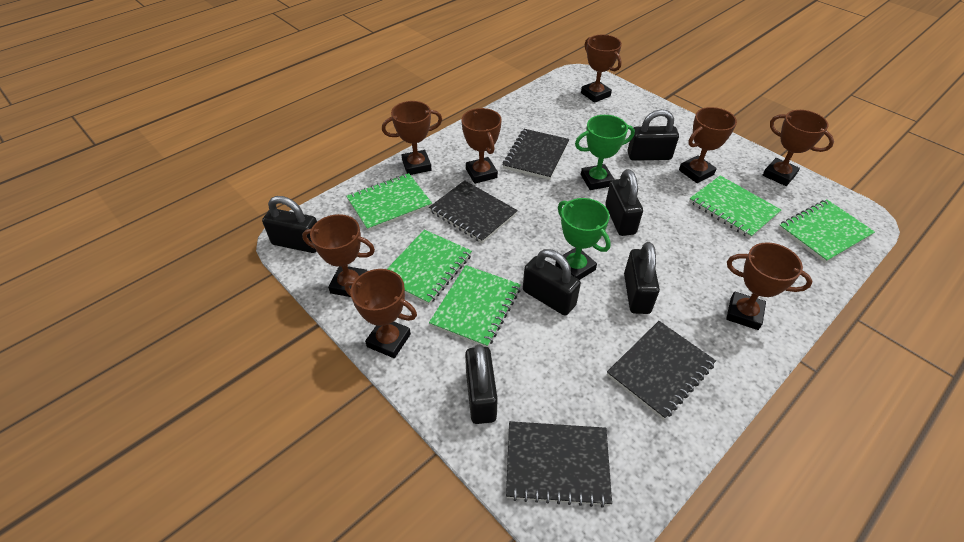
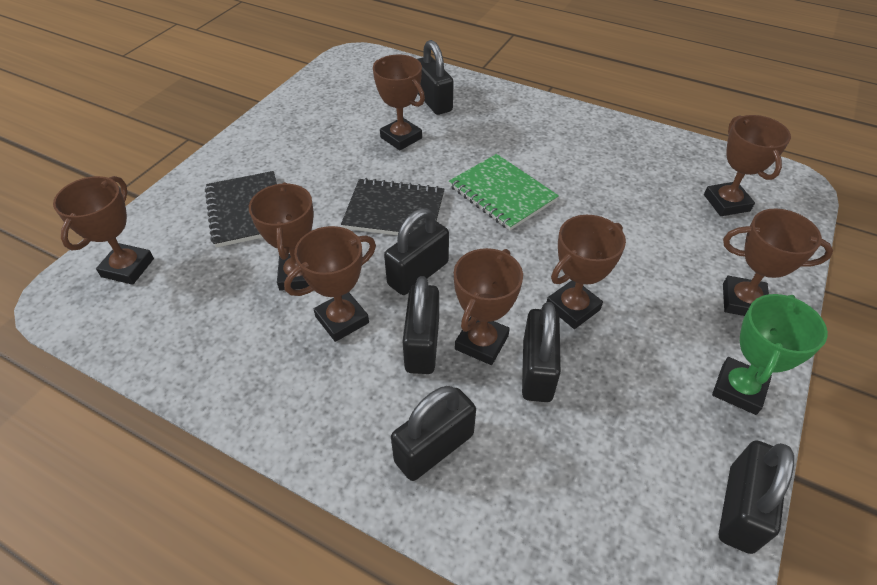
black notebook: 4 -> 2
green notebook: 5 -> 1
green trophy: 2 -> 1

